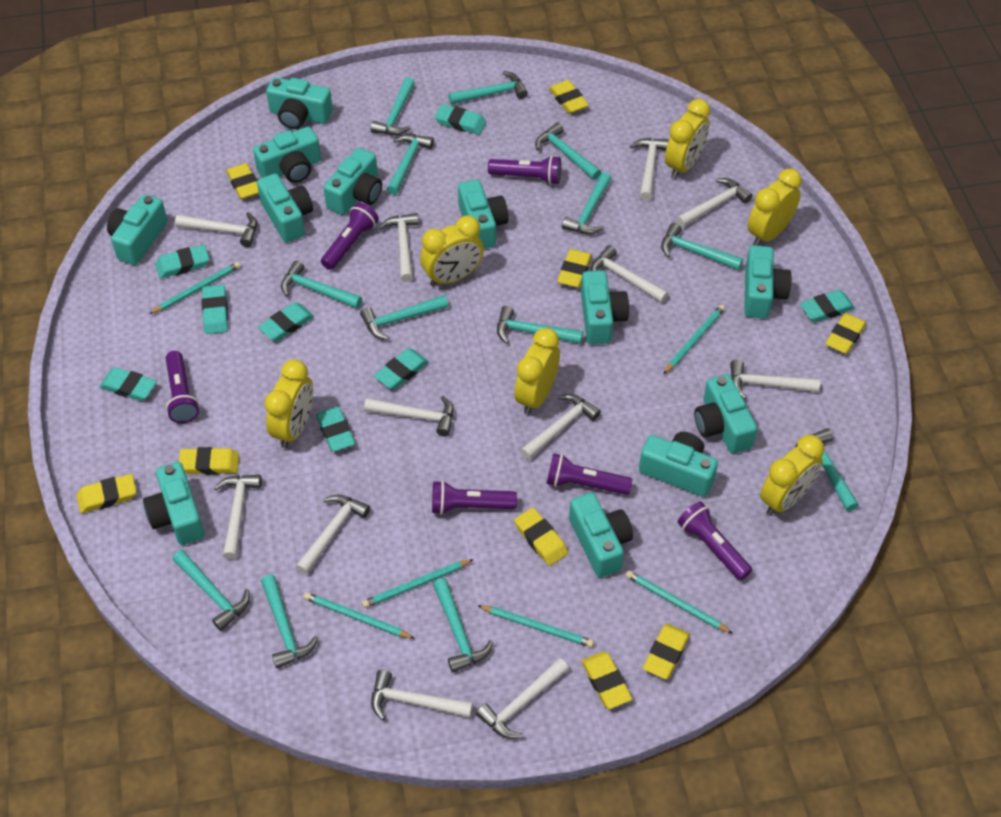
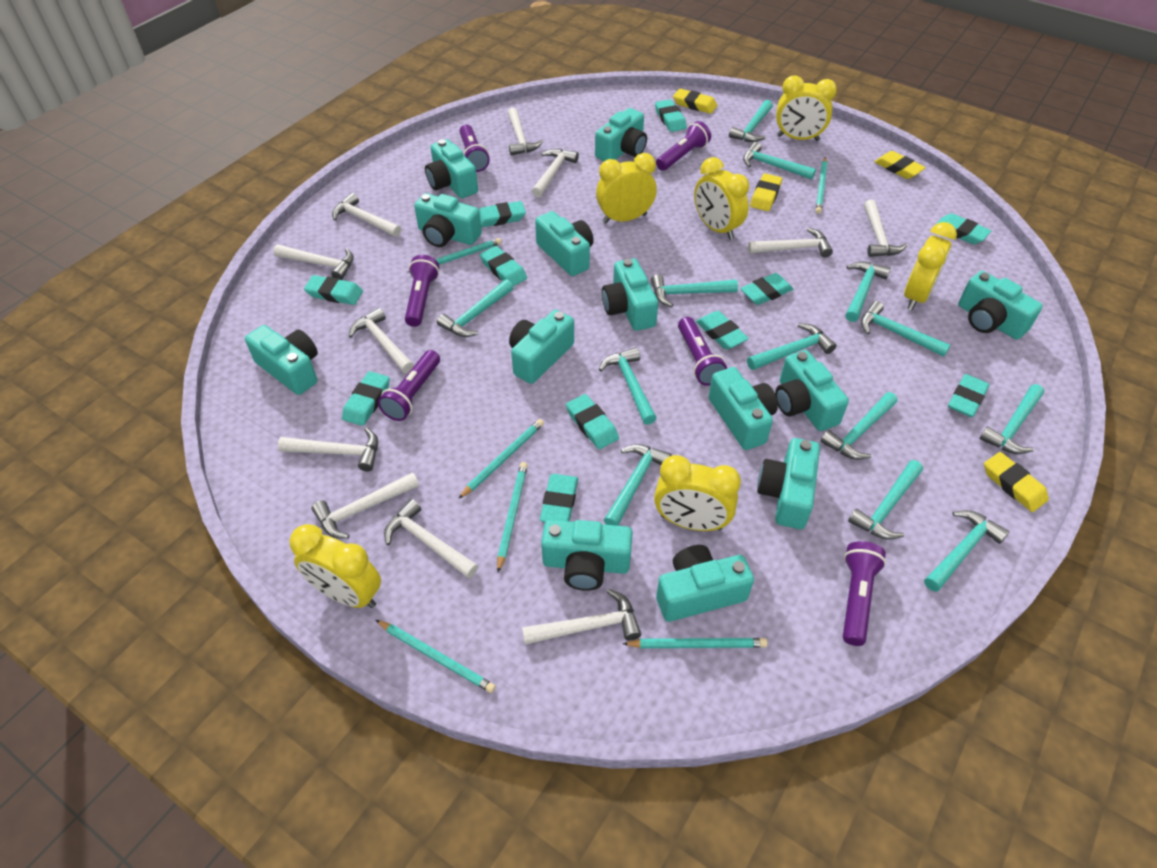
turquoise camera: 12 -> 13
turquoise eraser: 8 -> 11
white hammer: 12 -> 11
yellow eraser: 9 -> 4

